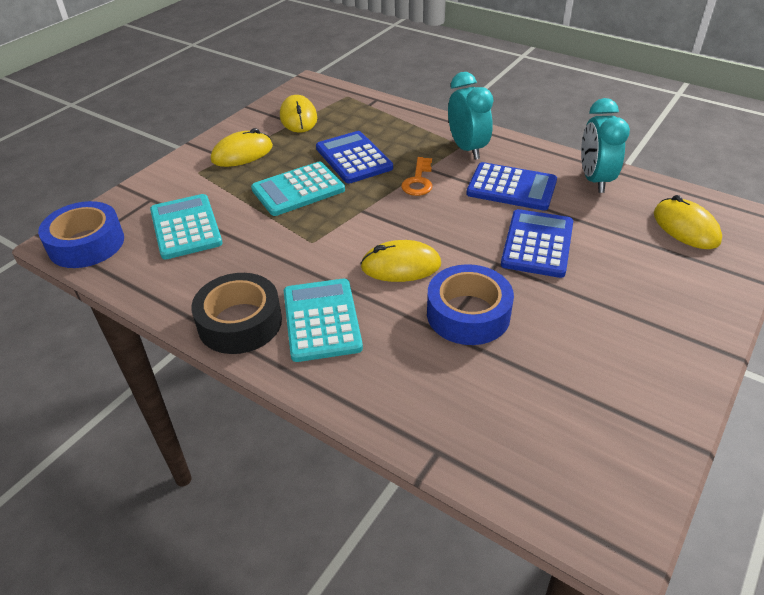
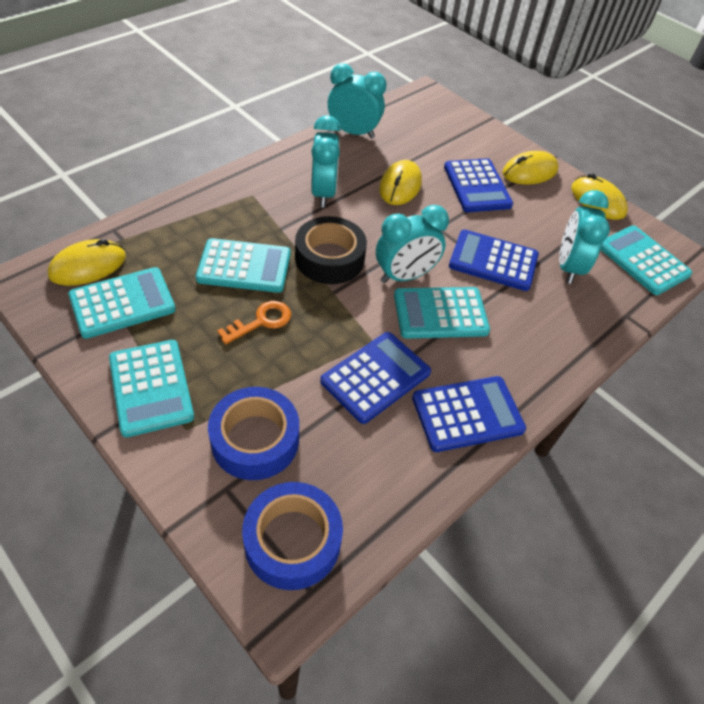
blue calculator: 3 -> 4
turquoise calculator: 3 -> 5
turquoise clock: 2 -> 4

